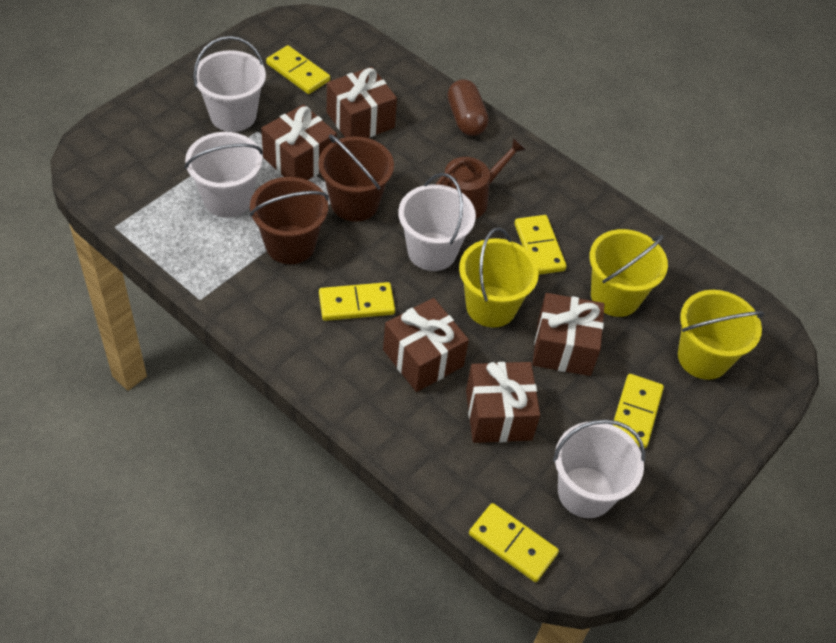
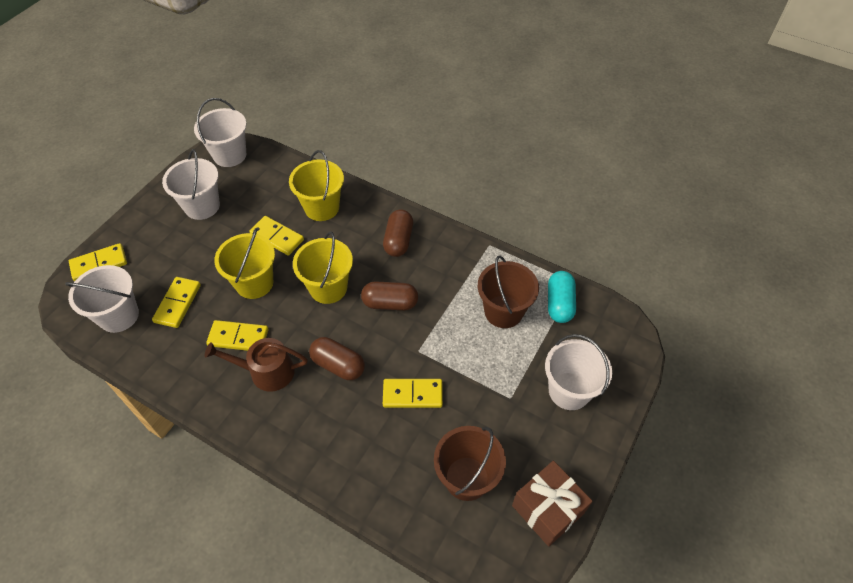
brown capsule: 1 -> 3
brown gift: 5 -> 1
turquoise capsule: 0 -> 1

